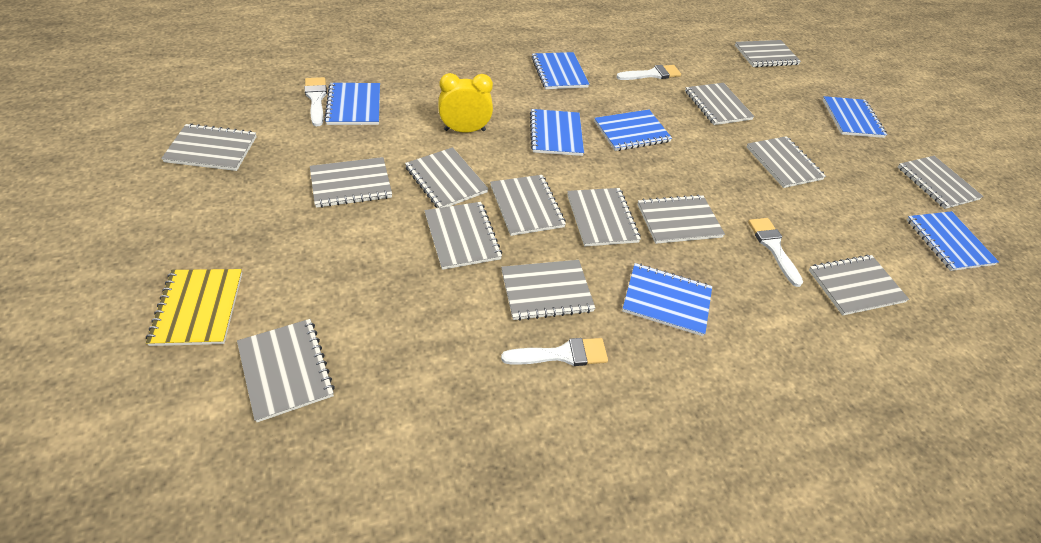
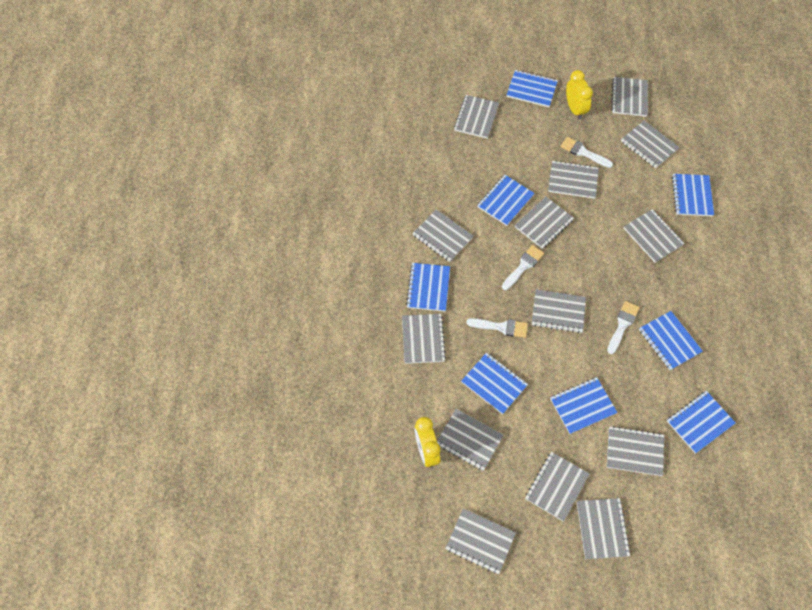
blue notebook: 7 -> 8
yellow clock: 1 -> 2
yellow notebook: 1 -> 0

